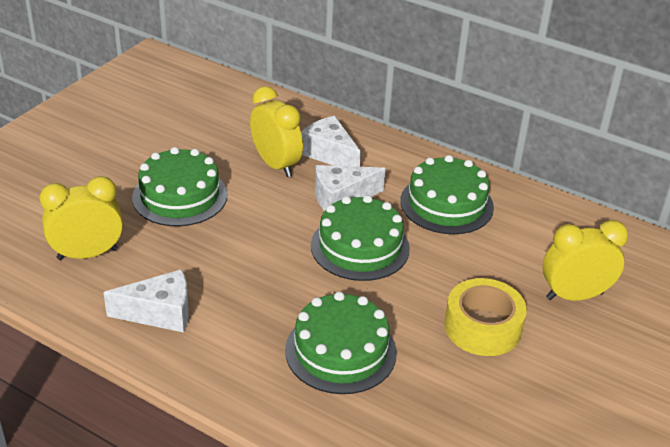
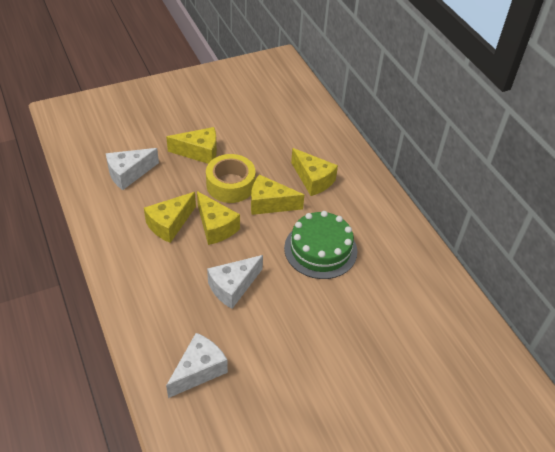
green cake: 4 -> 1
yellow cheese: 0 -> 5
yellow clock: 3 -> 0

